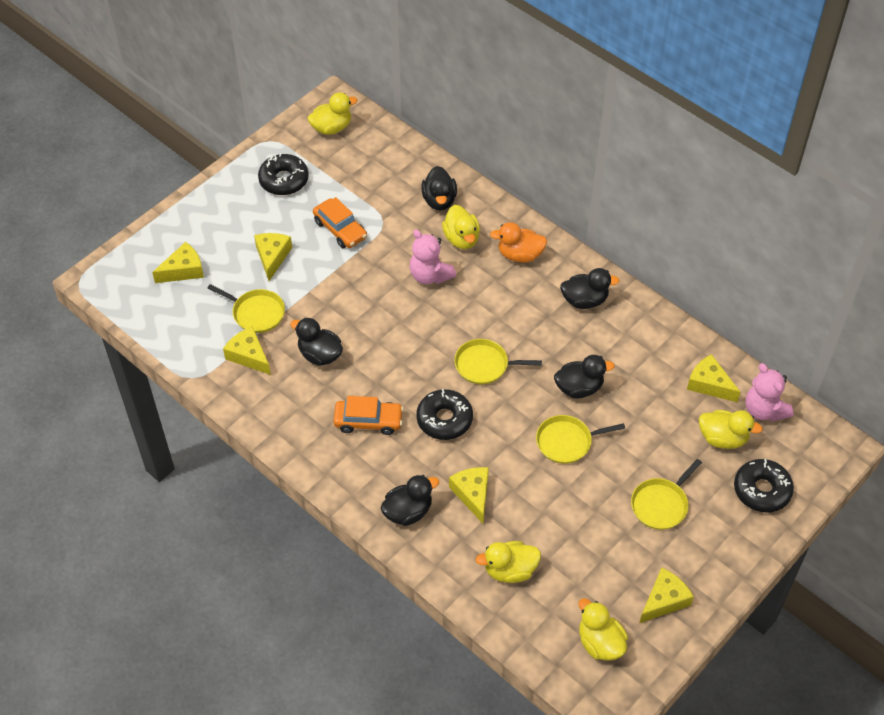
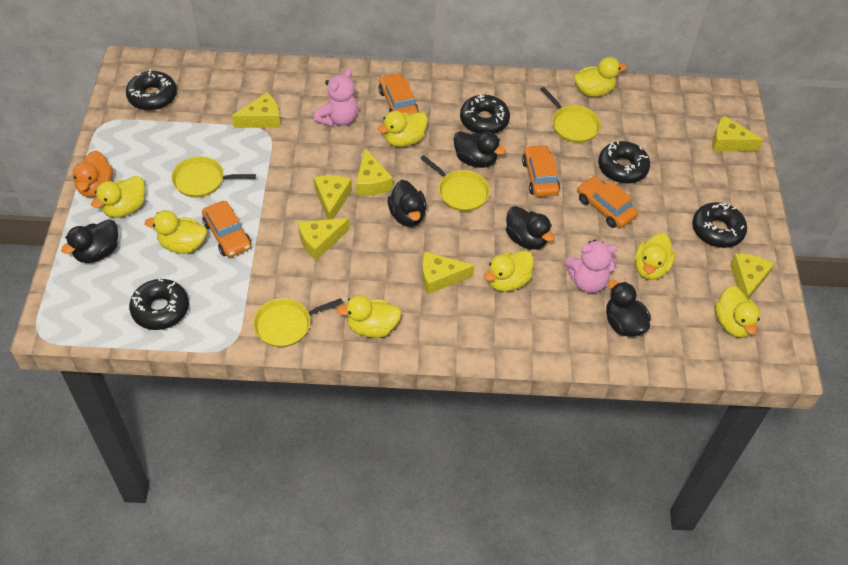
black donut: 3 -> 5
orange car: 2 -> 4
yellow cheese: 6 -> 7
yellow duck: 5 -> 8

